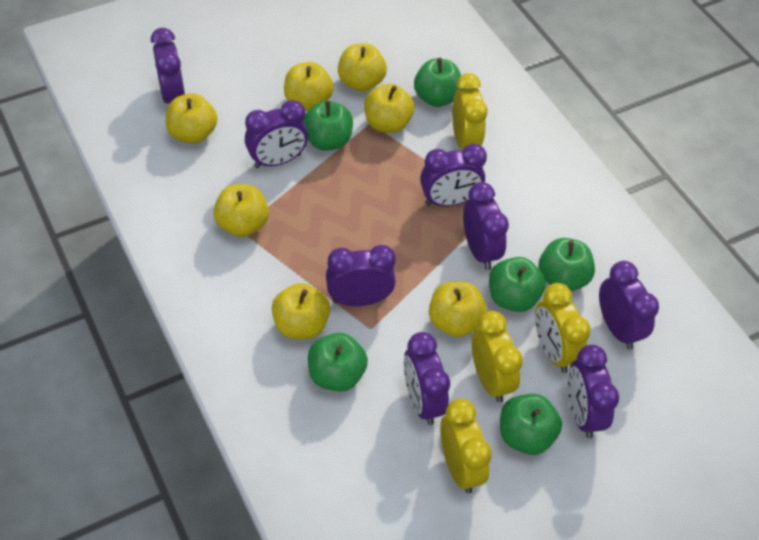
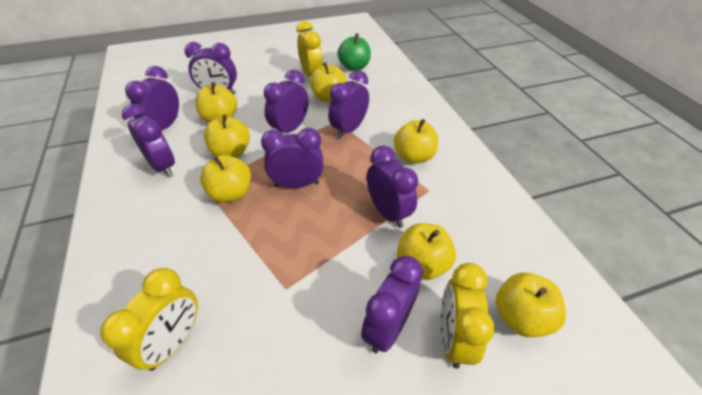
green apple: 6 -> 1
yellow clock: 4 -> 3

